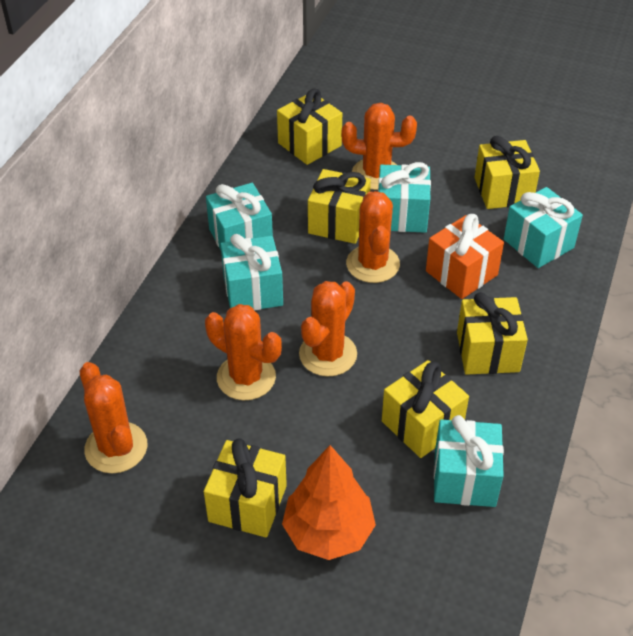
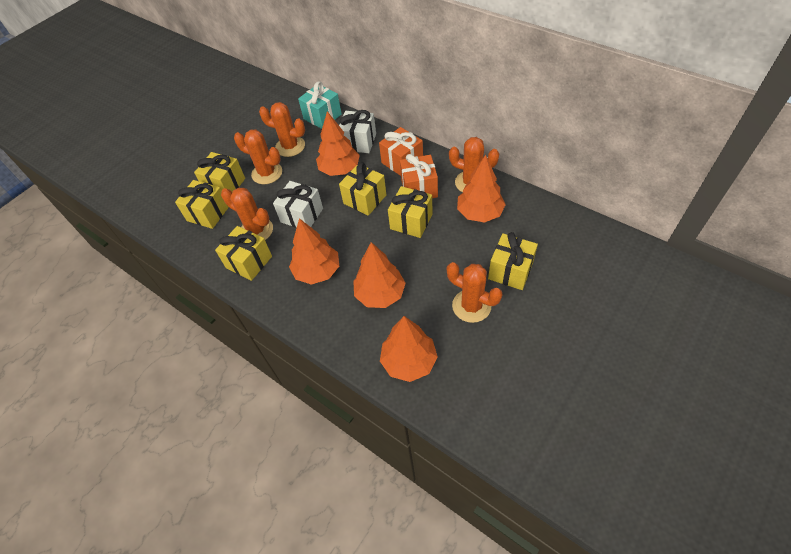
orange gift: 1 -> 2
orange tree: 1 -> 5
turquoise gift: 5 -> 1
white gift: 0 -> 2

